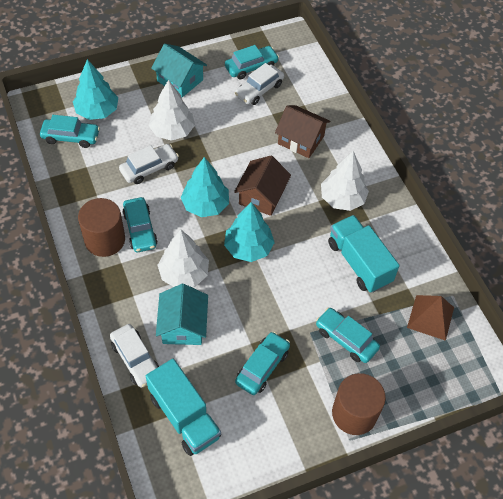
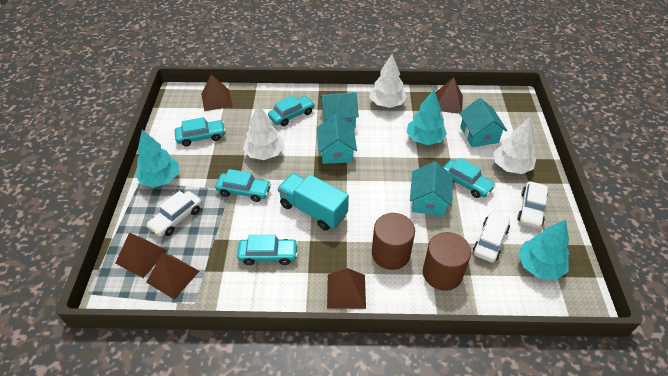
brown house: 2 -> 0
brown pyramid: 1 -> 5
turquoise house: 2 -> 4
turquoise truck: 2 -> 1

